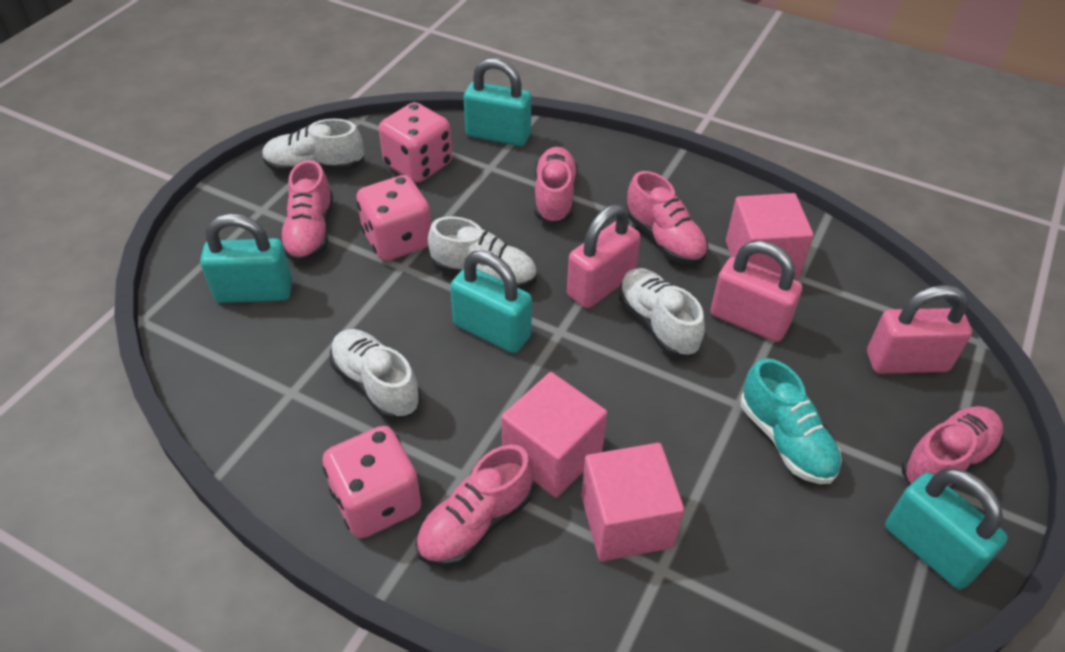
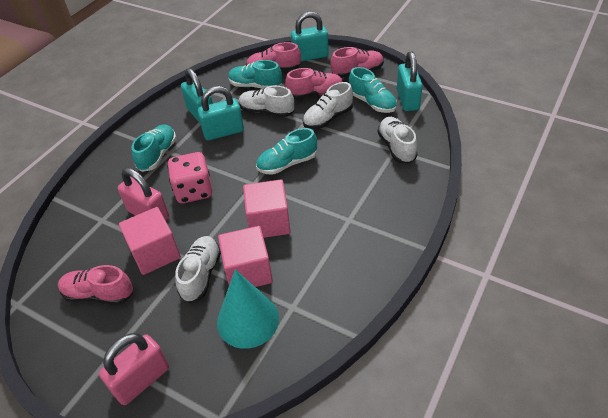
pink dice: 3 -> 1
pink padlock: 3 -> 2
pink shoe: 5 -> 4
turquoise cone: 0 -> 1
turquoise shoe: 1 -> 4

